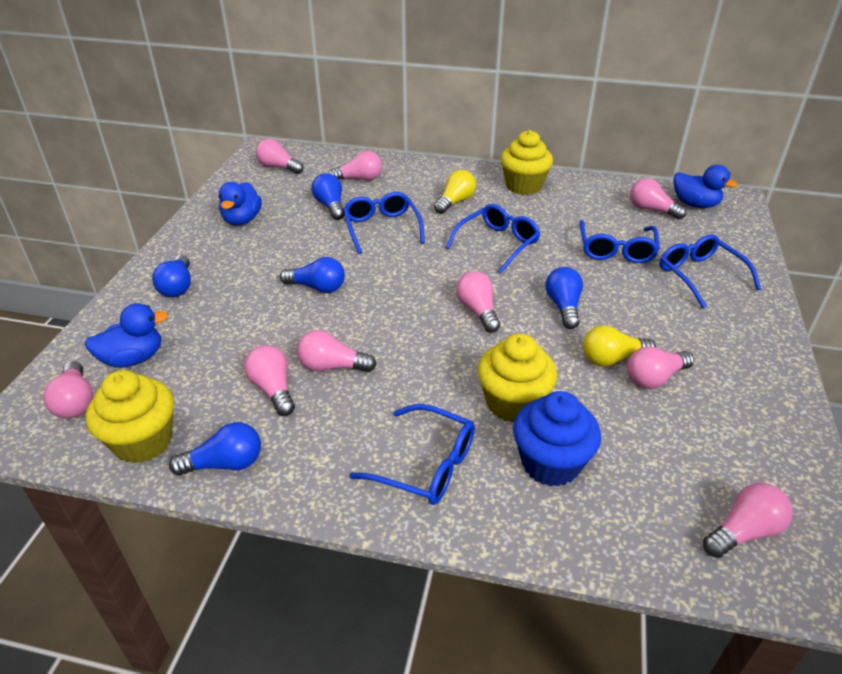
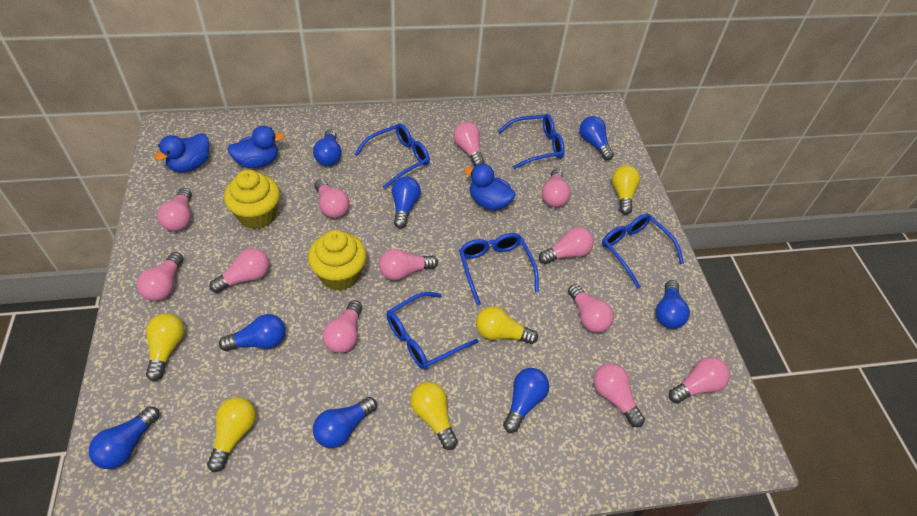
blue cupcake: 1 -> 0
blue light bulb: 5 -> 8
pink light bulb: 9 -> 12
yellow cupcake: 3 -> 2
yellow light bulb: 2 -> 5

